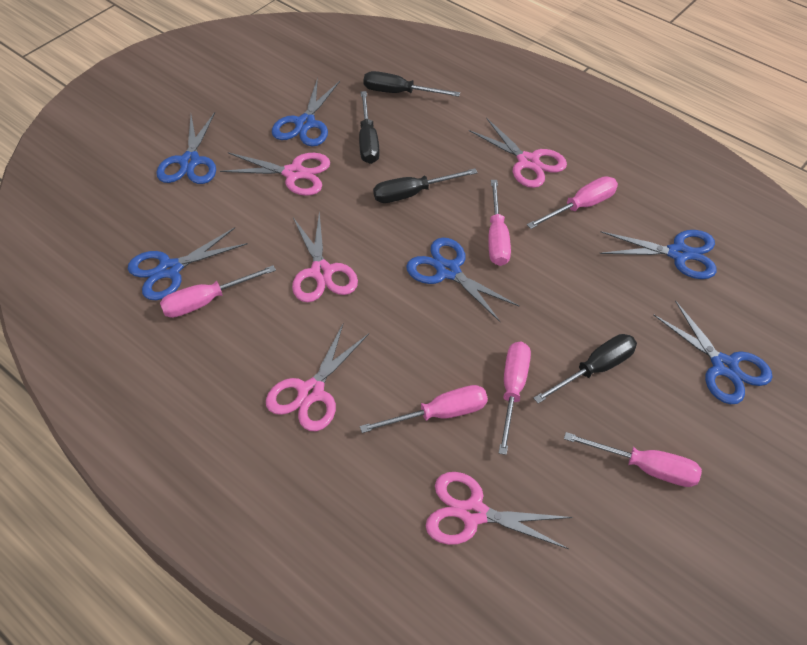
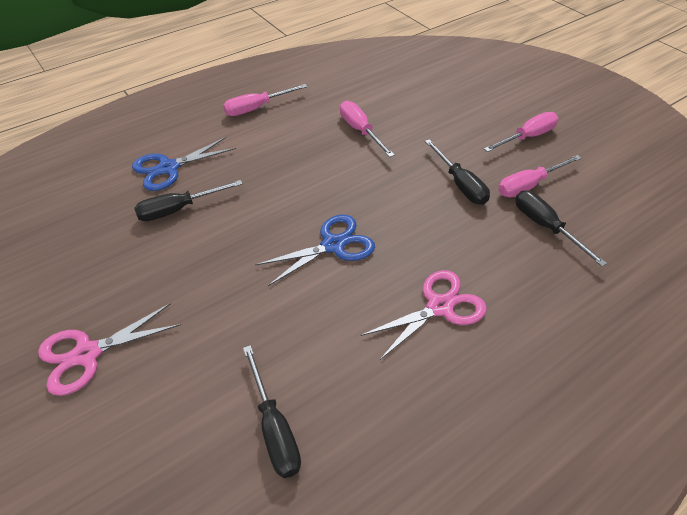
blue scissors: 6 -> 2
pink scissors: 5 -> 2
pink screwdriver: 6 -> 4

